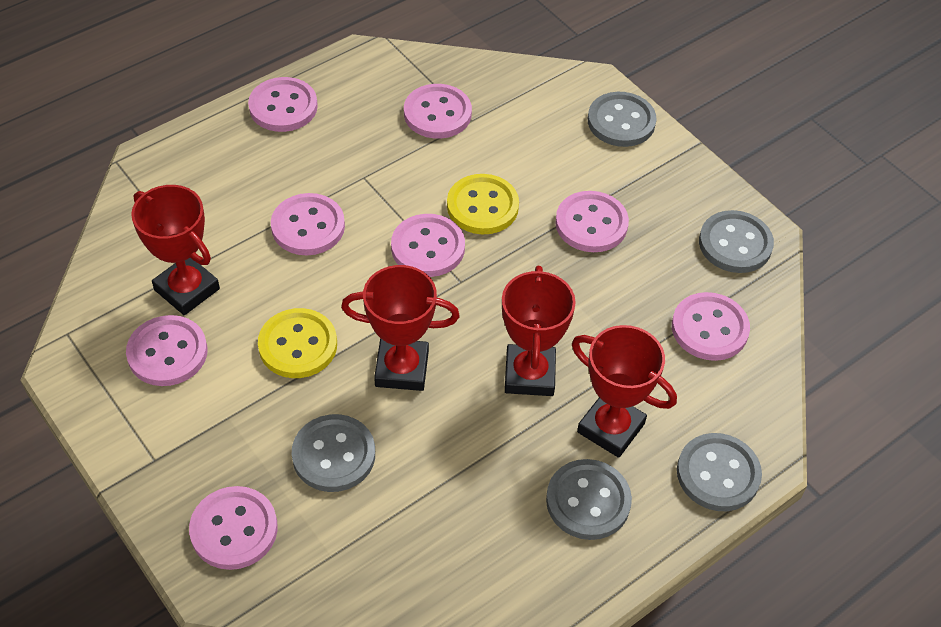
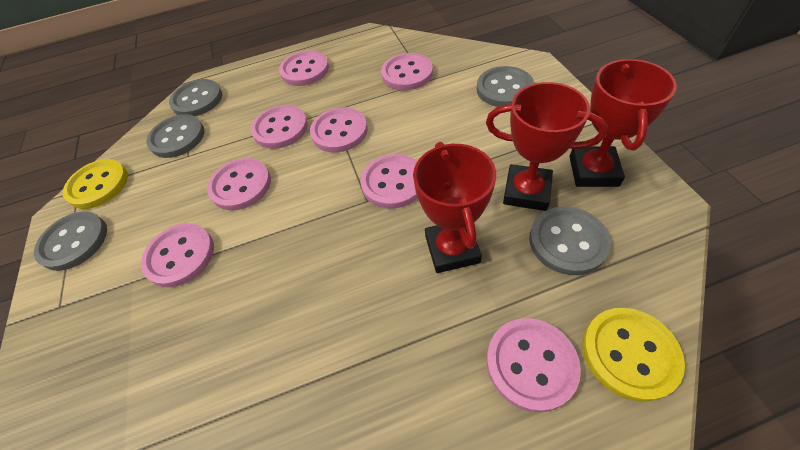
red trophy: 4 -> 3

